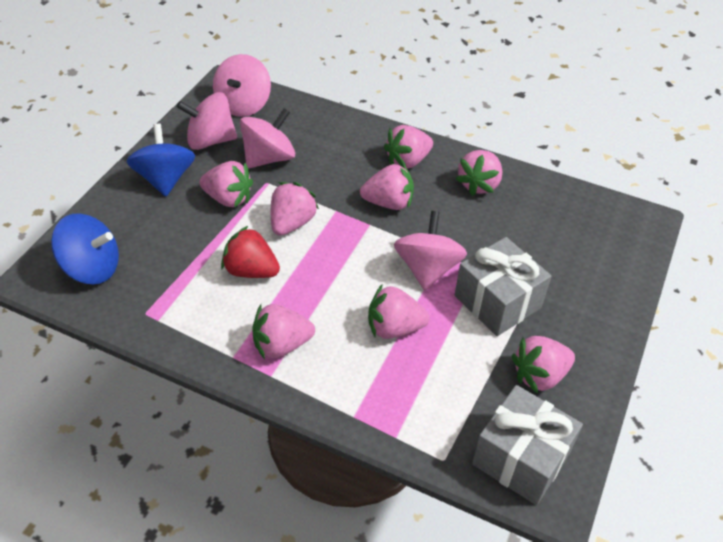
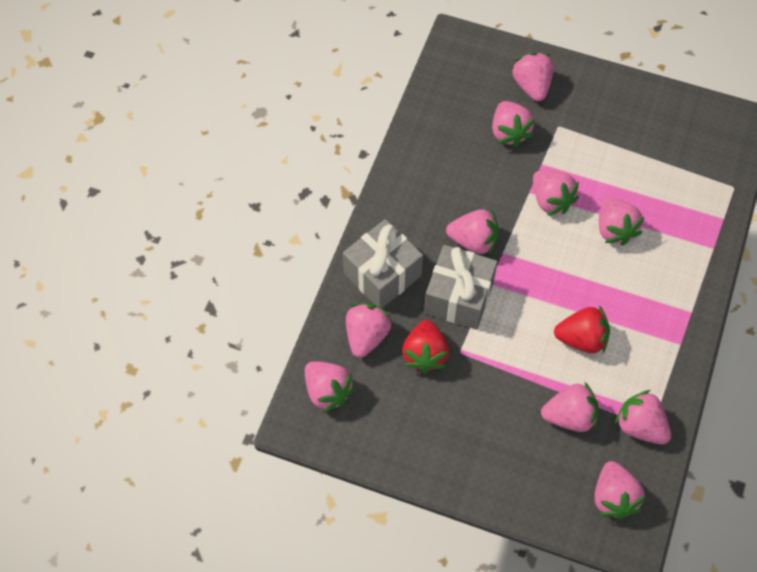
blue spinning top: 2 -> 0
pink spinning top: 4 -> 0
pink strawberry: 8 -> 10
red strawberry: 1 -> 2

